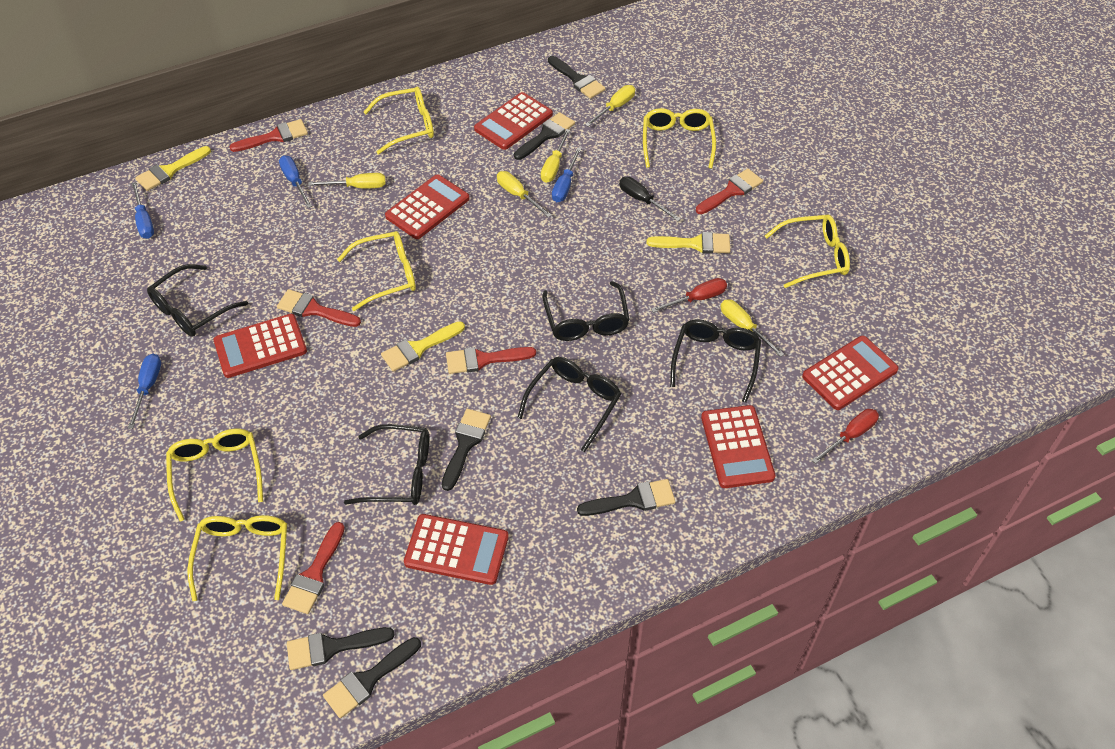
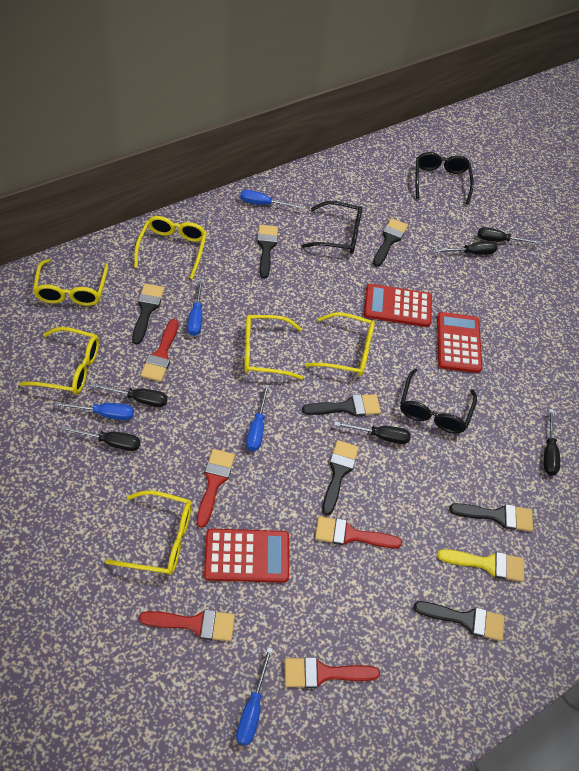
black brush: 6 -> 7
black glasses: 5 -> 3
black screwdriver: 1 -> 6
blue screwdriver: 4 -> 5
red calculator: 6 -> 3
red screwdriver: 2 -> 0
yellow brush: 3 -> 1
yellow screwdriver: 5 -> 0

